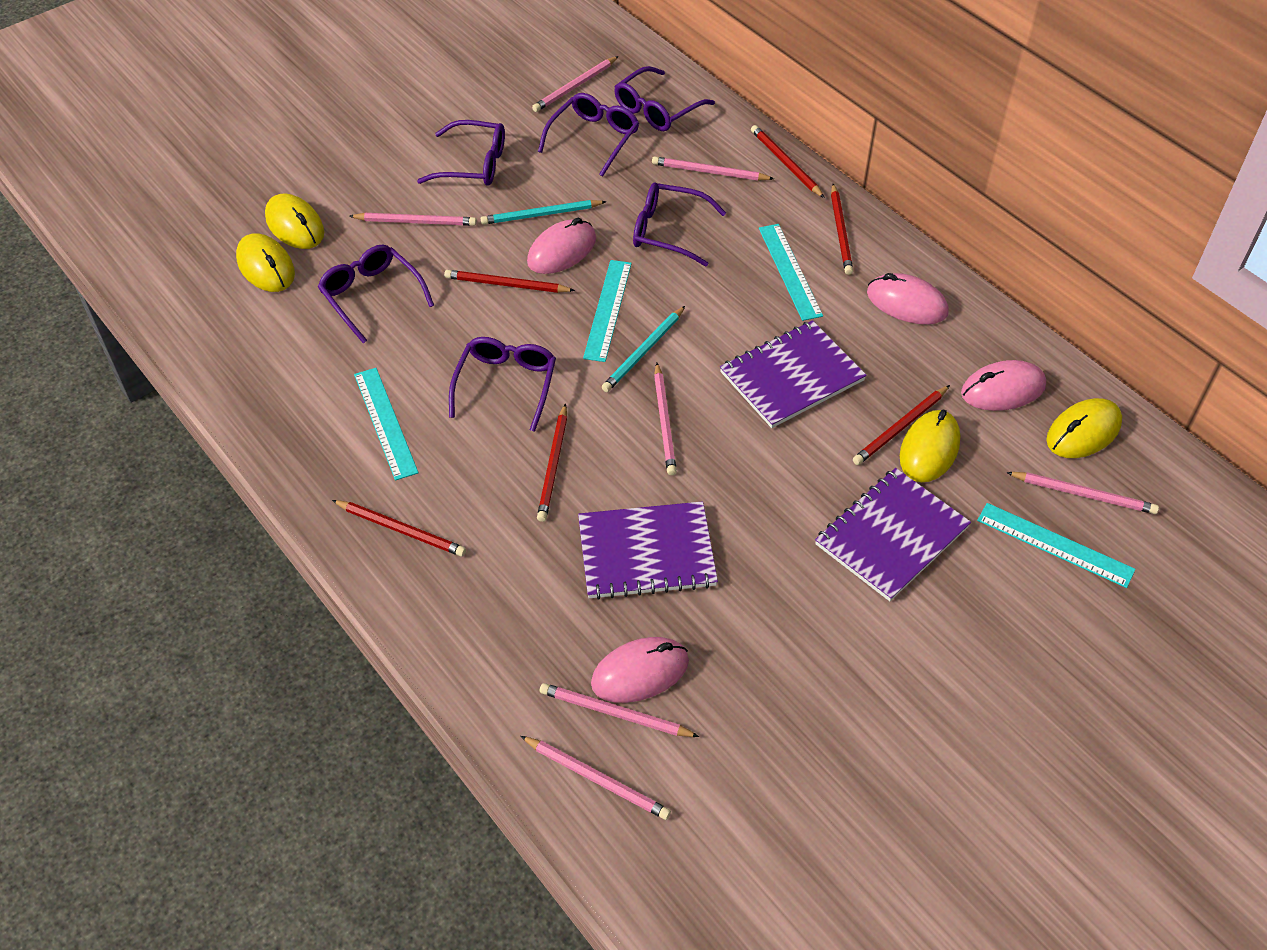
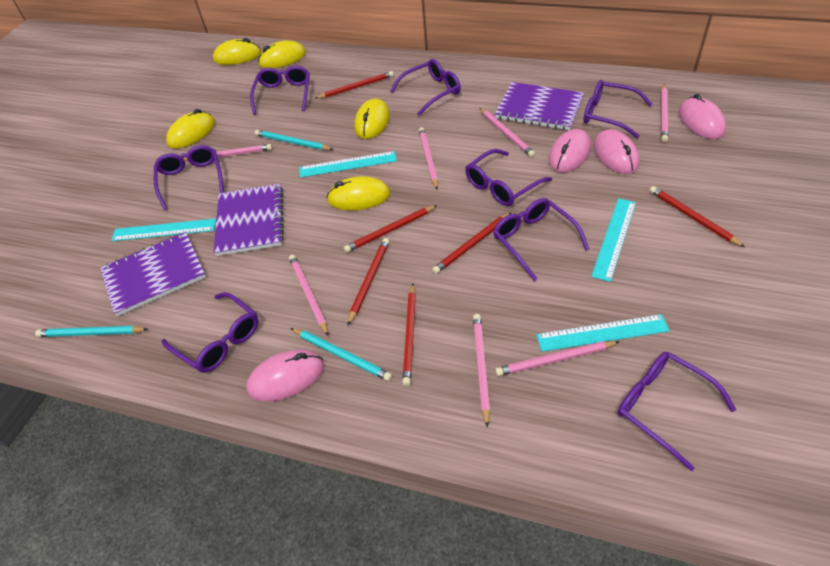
purple glasses: 6 -> 8
turquoise pencil: 2 -> 3
yellow mouse: 4 -> 5

